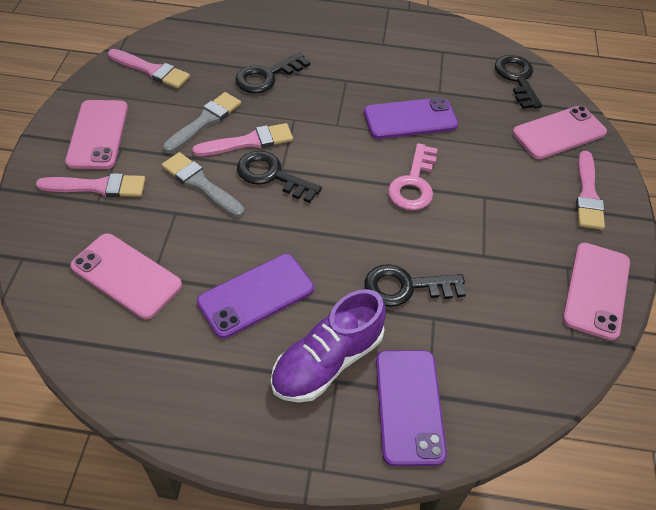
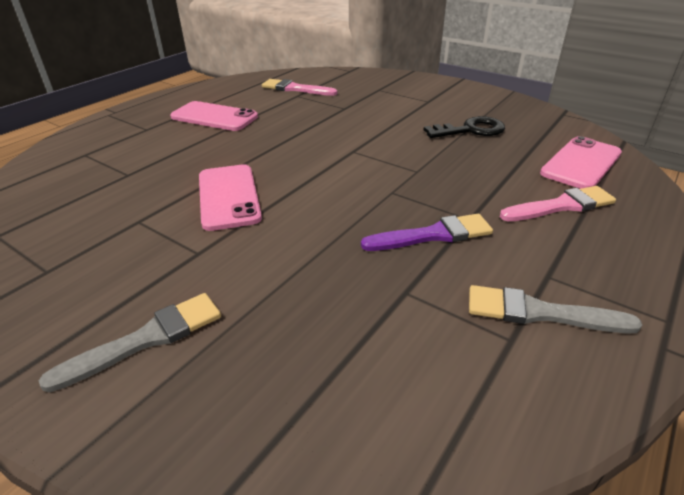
black key: 4 -> 1
pink brush: 4 -> 2
pink key: 1 -> 0
pink phone: 4 -> 3
purple brush: 0 -> 1
purple phone: 3 -> 0
purple shoe: 1 -> 0

